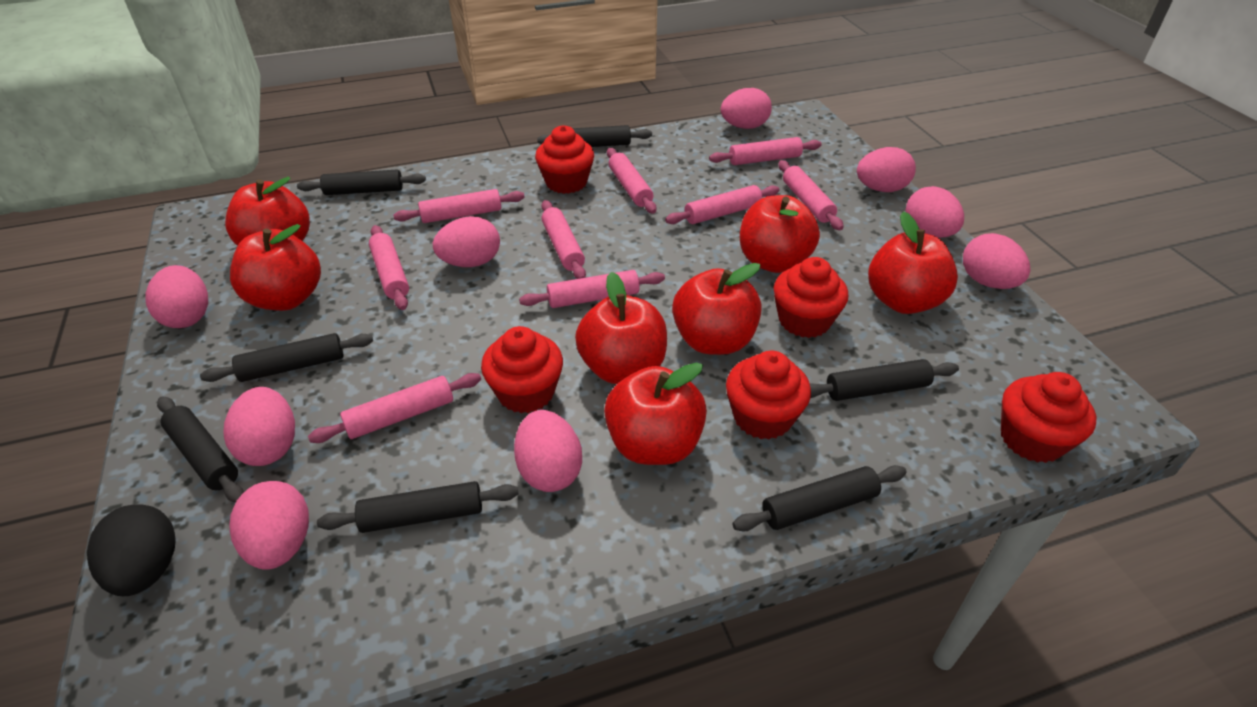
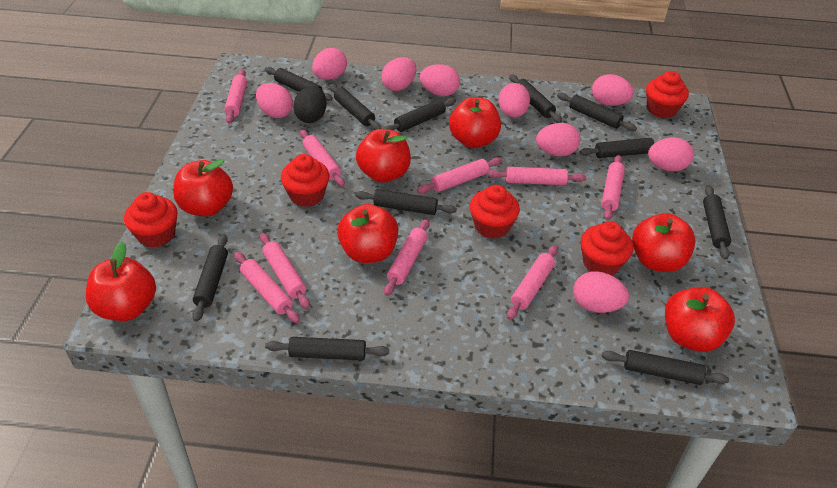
black rolling pin: 7 -> 11

